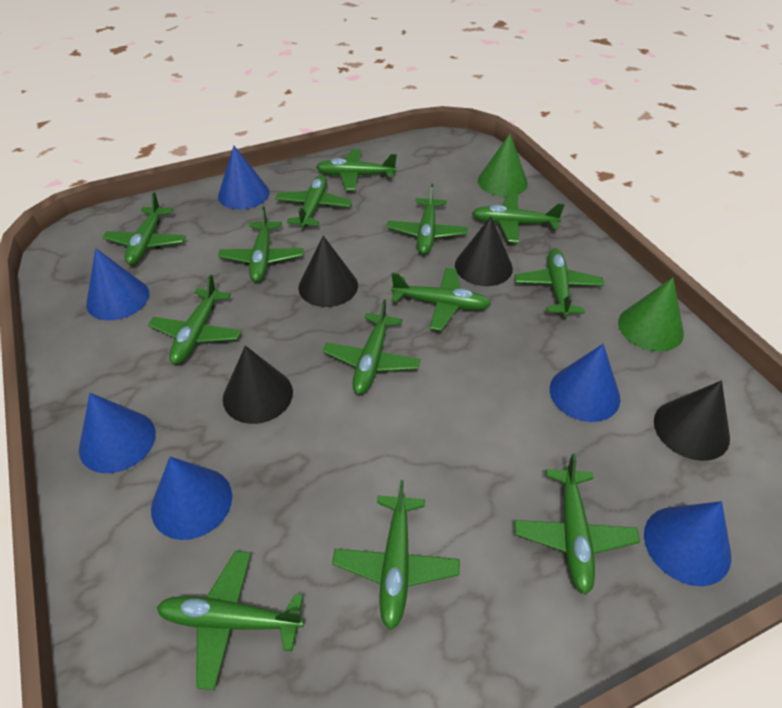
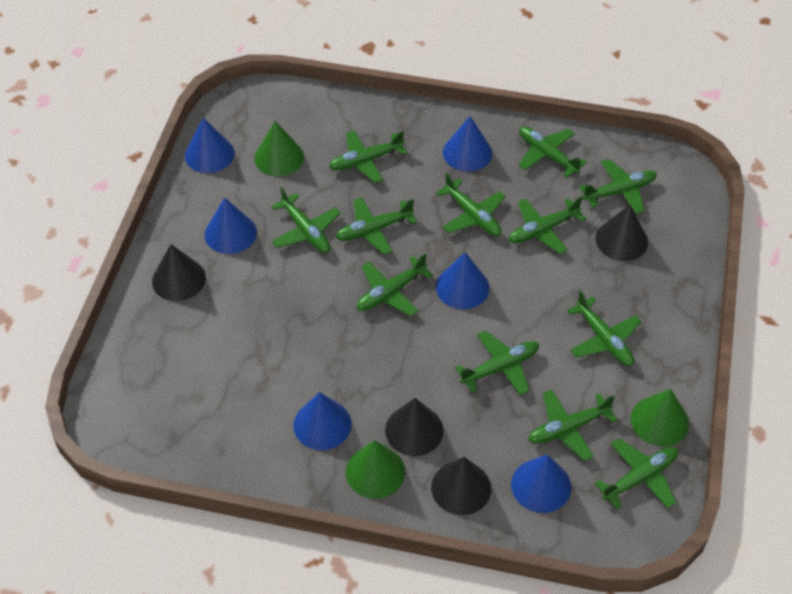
green cone: 2 -> 3
green plane: 13 -> 12

